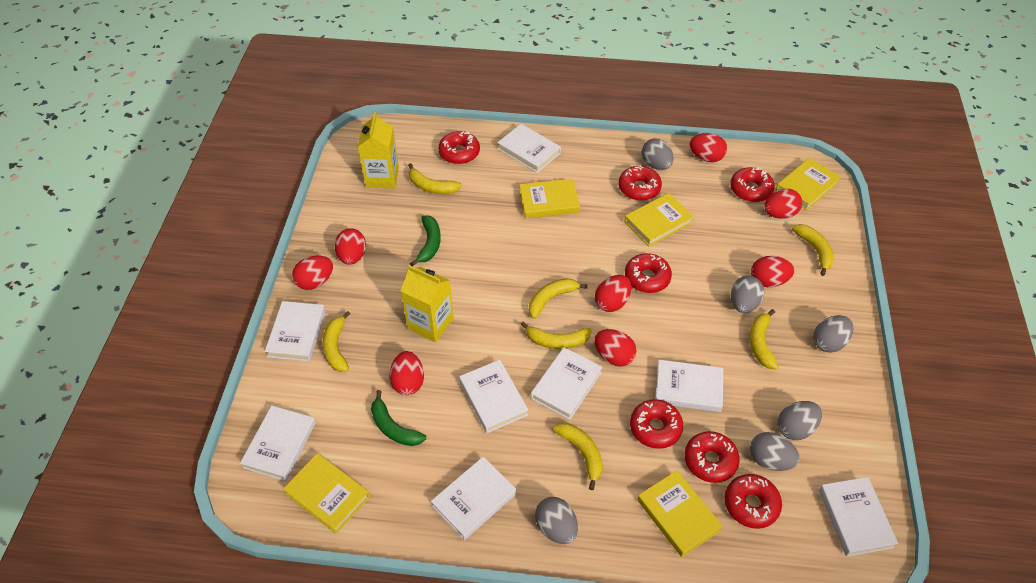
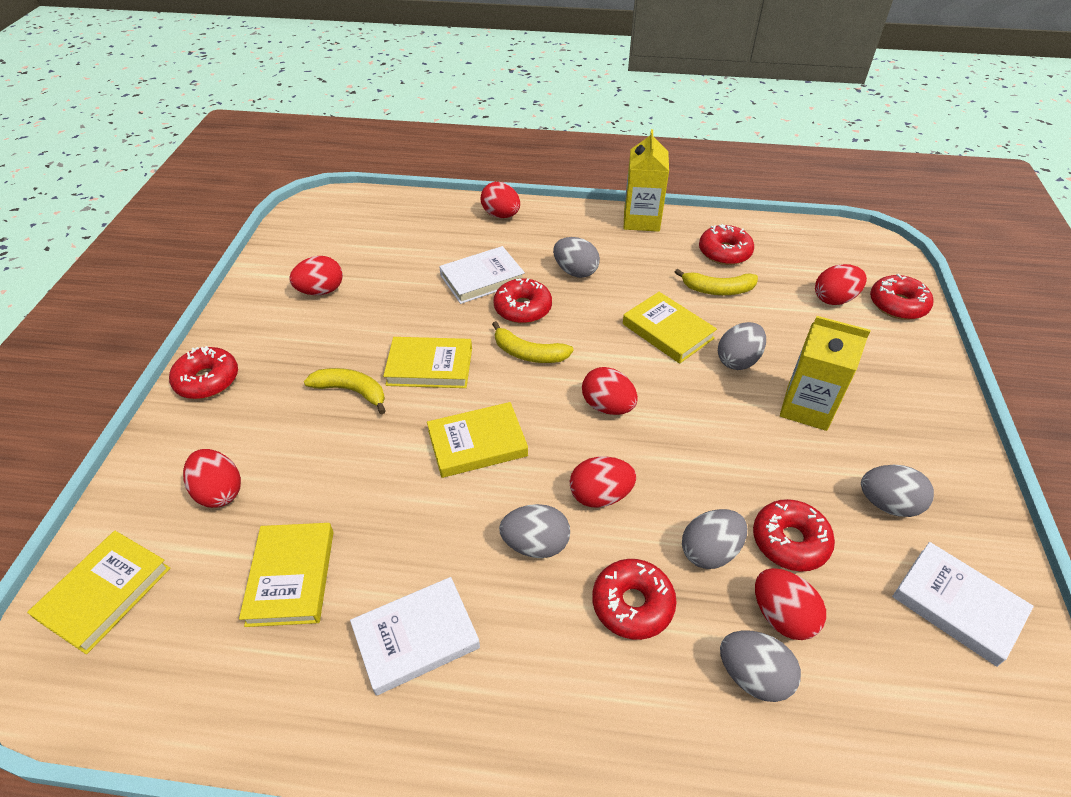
green banana: 2 -> 0
red donut: 7 -> 6
red egg: 8 -> 7
white book: 8 -> 3
yellow banana: 7 -> 3

